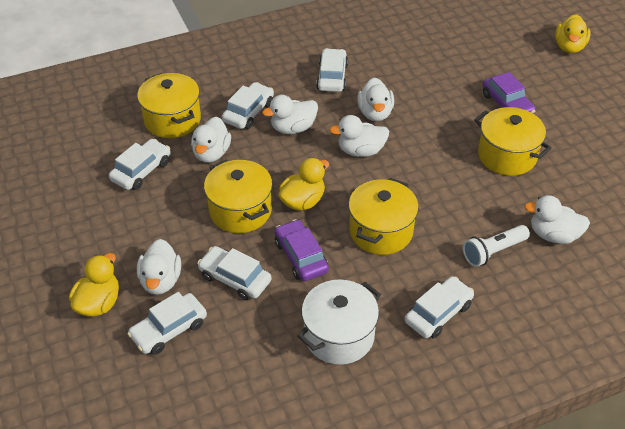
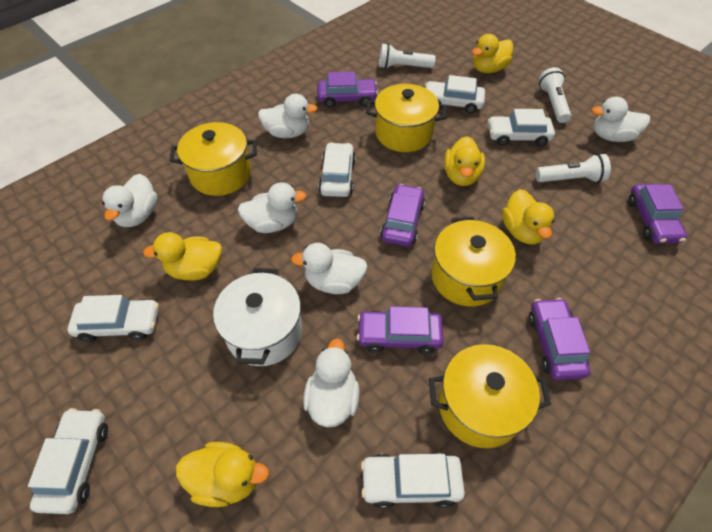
purple car: 2 -> 5
white flashlight: 1 -> 3
yellow duck: 3 -> 5

